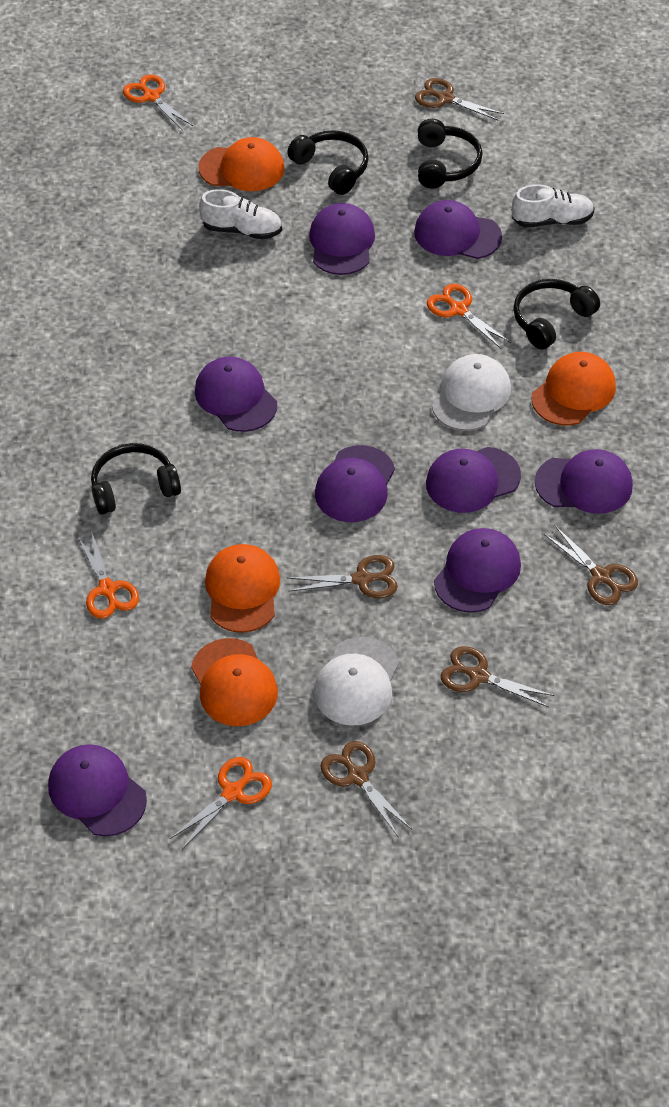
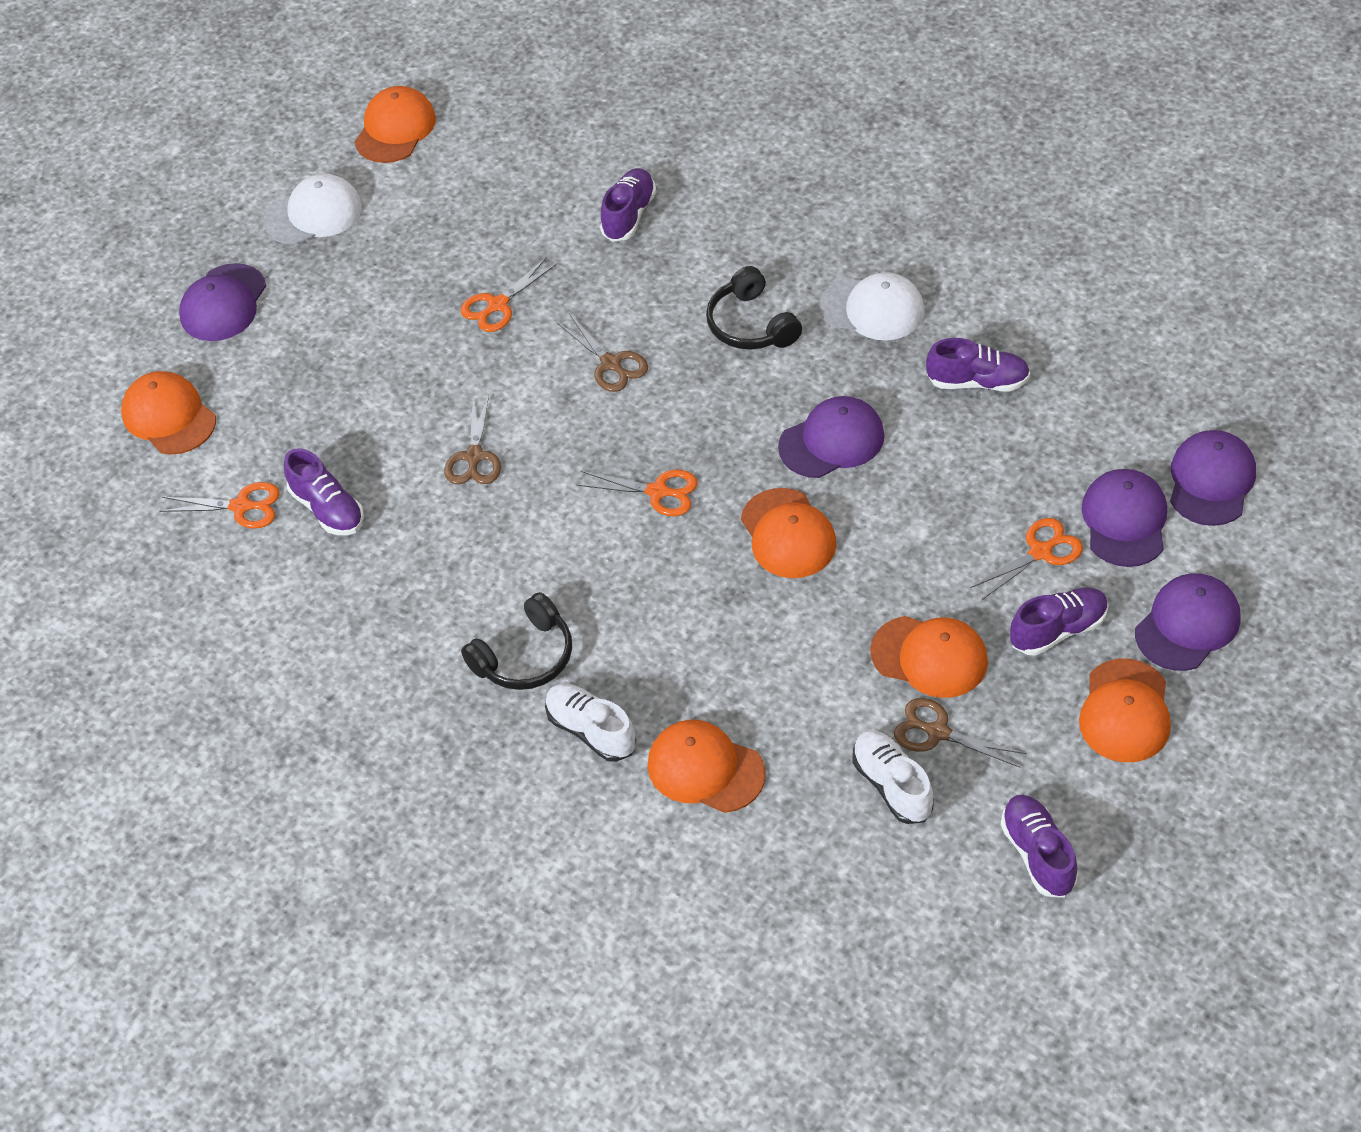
black headphones: 4 -> 2
brown scissors: 5 -> 3
orange cap: 4 -> 6
purple cap: 8 -> 5
purple shoe: 0 -> 5

